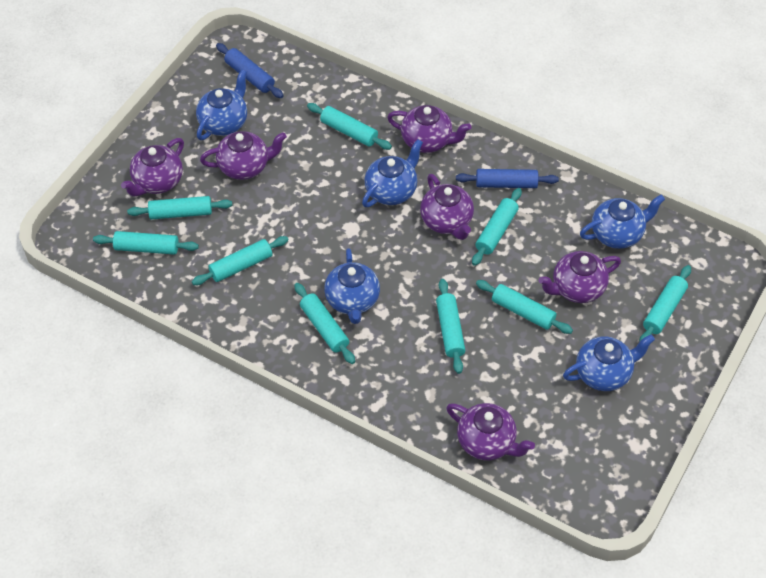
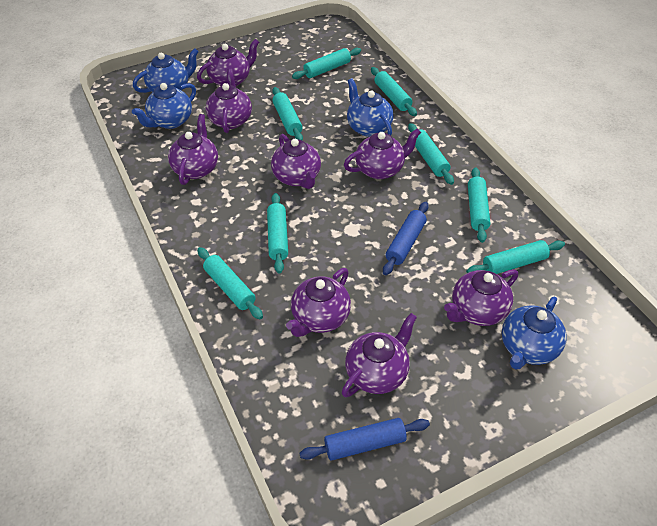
blue teapot: 5 -> 4
purple teapot: 6 -> 8
turquoise rolling pin: 9 -> 8

